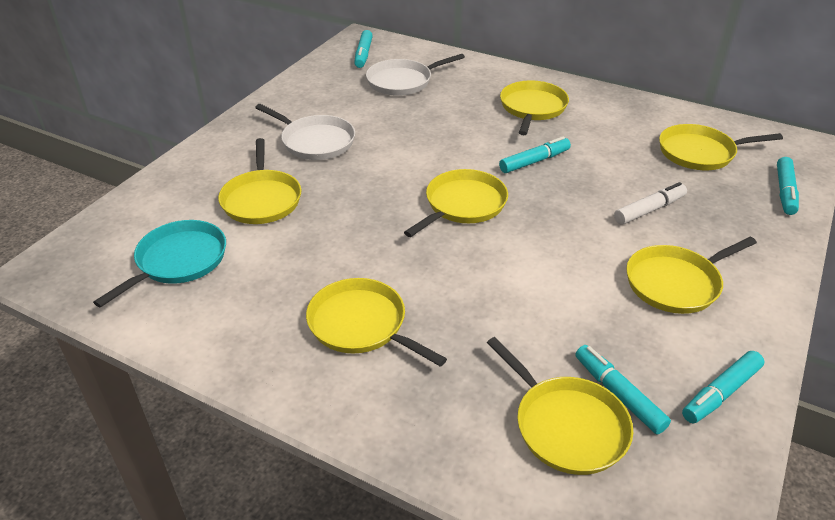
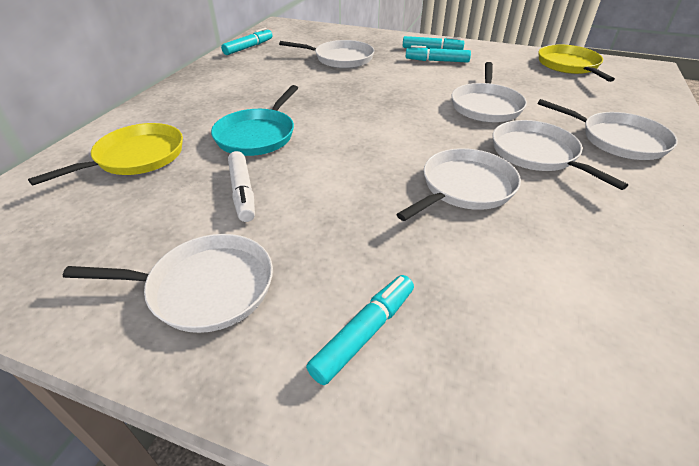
turquoise marker: 5 -> 4
white pan: 2 -> 6
yellow pan: 7 -> 2

